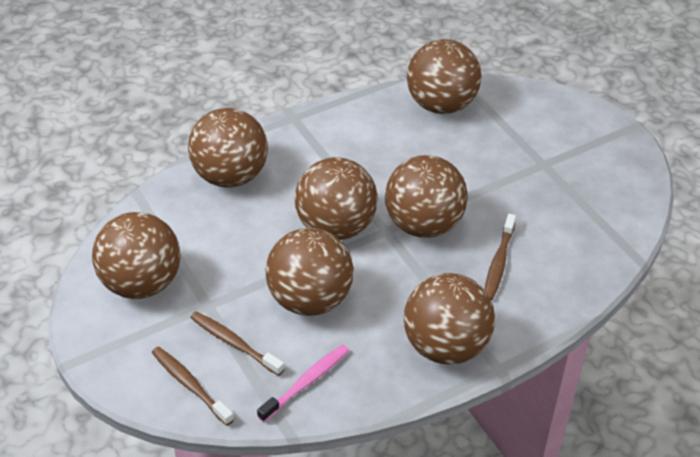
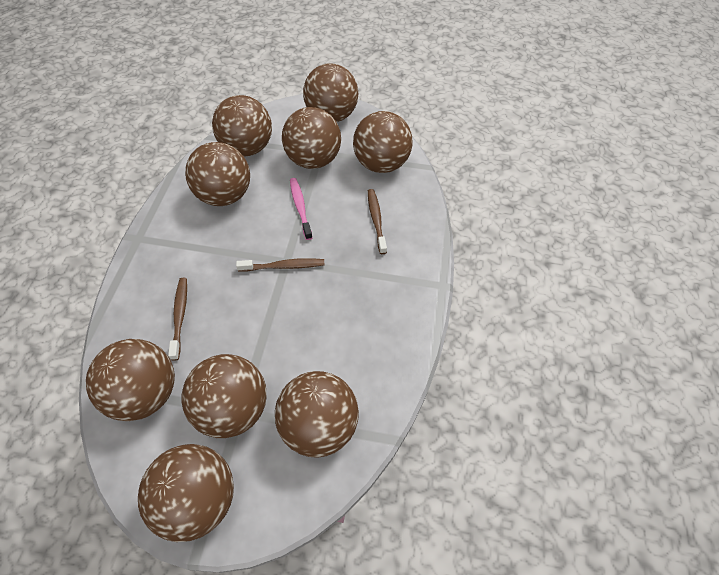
brown ball: 7 -> 9

